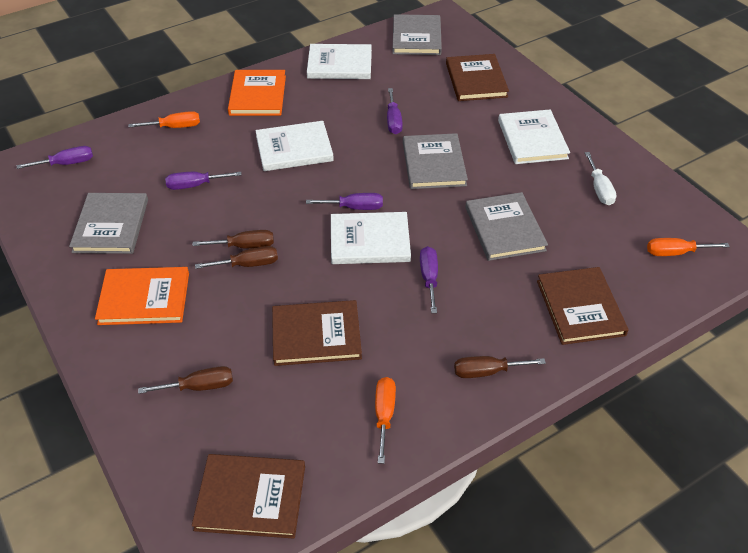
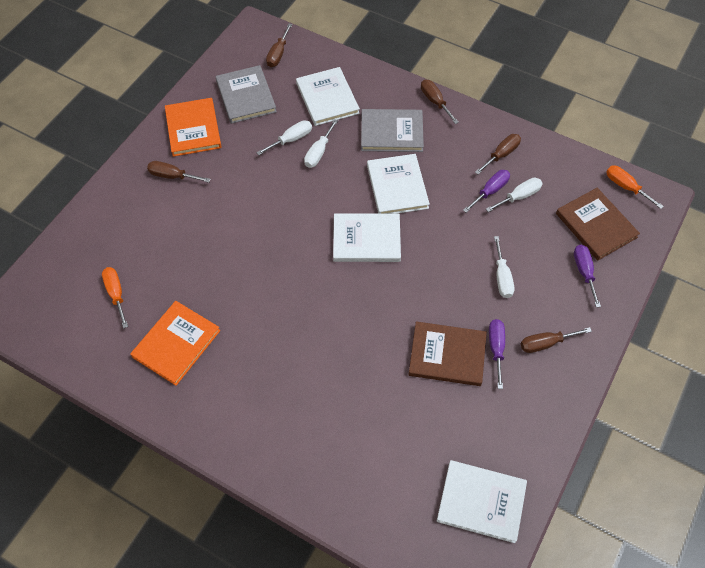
brown book: 4 -> 2
brown screwdriver: 4 -> 5
grey book: 4 -> 2
orange screwdriver: 3 -> 2
purple screwdriver: 5 -> 3
white screwdriver: 1 -> 4

